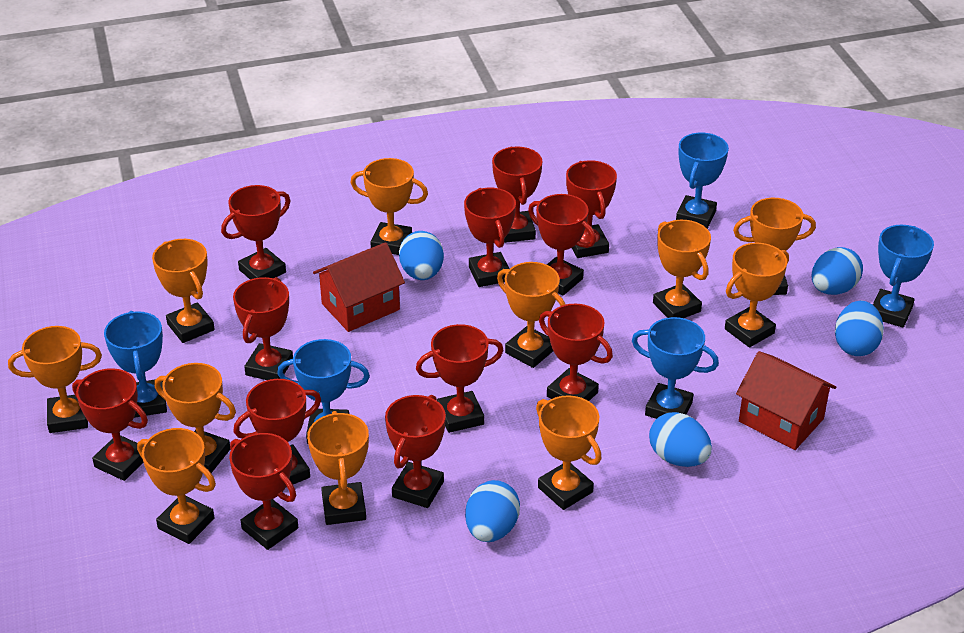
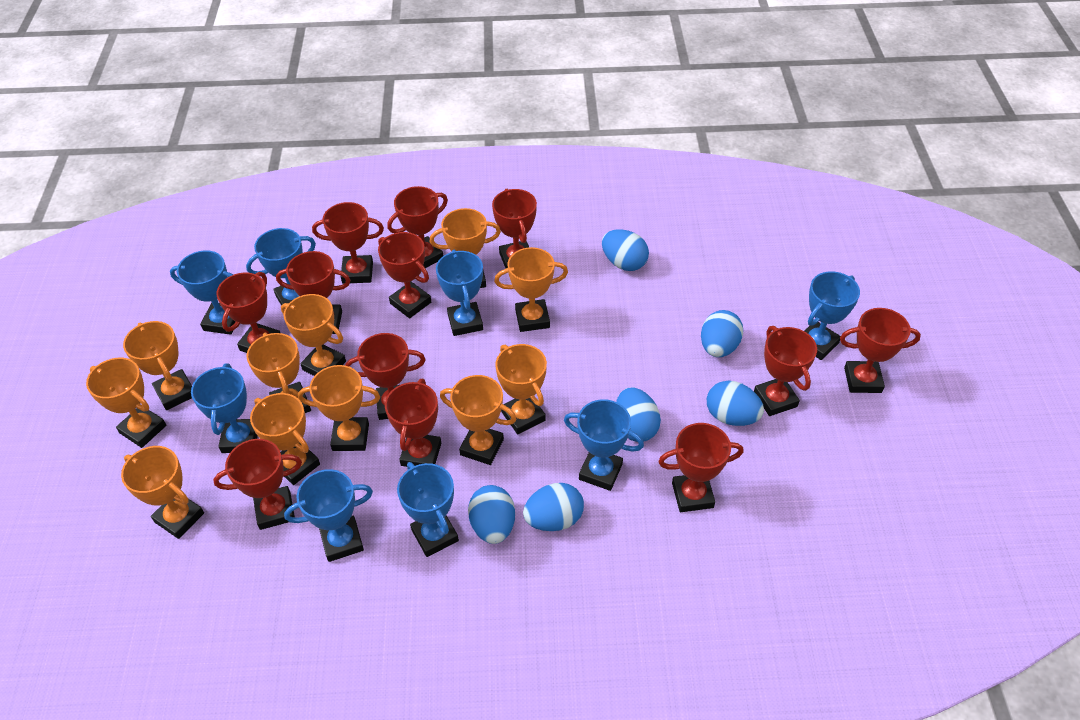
blue egg: 5 -> 6
blue trophy: 5 -> 8
red house: 2 -> 0

